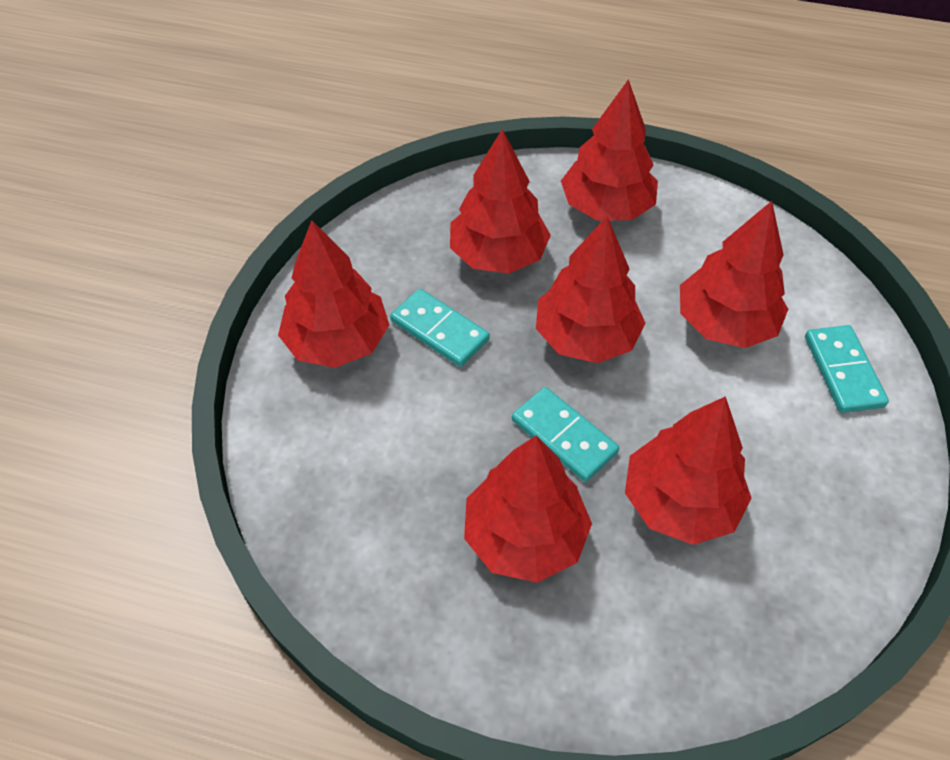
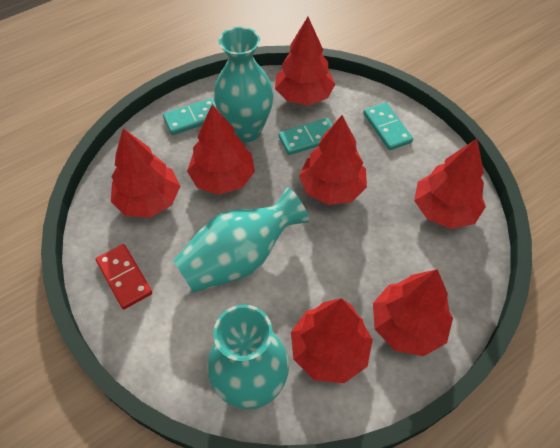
red domino: 0 -> 1
turquoise vase: 0 -> 3

